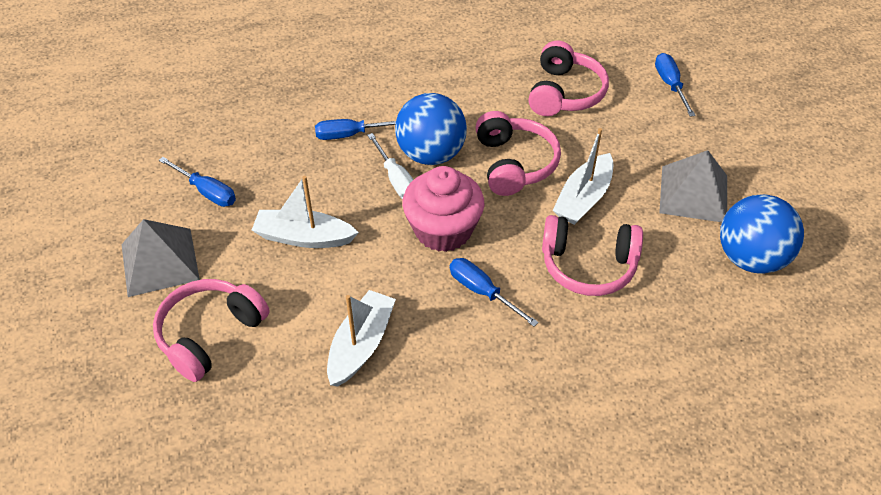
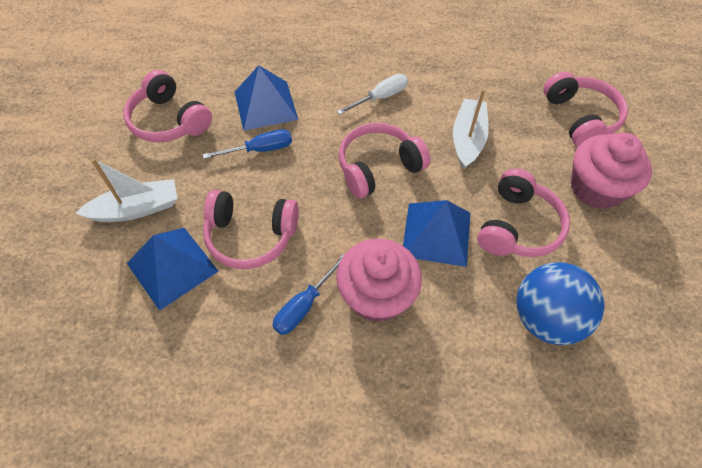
blue ball: 2 -> 1
blue pyramid: 0 -> 3
blue screwdriver: 4 -> 2
grey pyramid: 2 -> 0
pink cupcake: 1 -> 2
pink headphones: 4 -> 5
white boat: 3 -> 2

